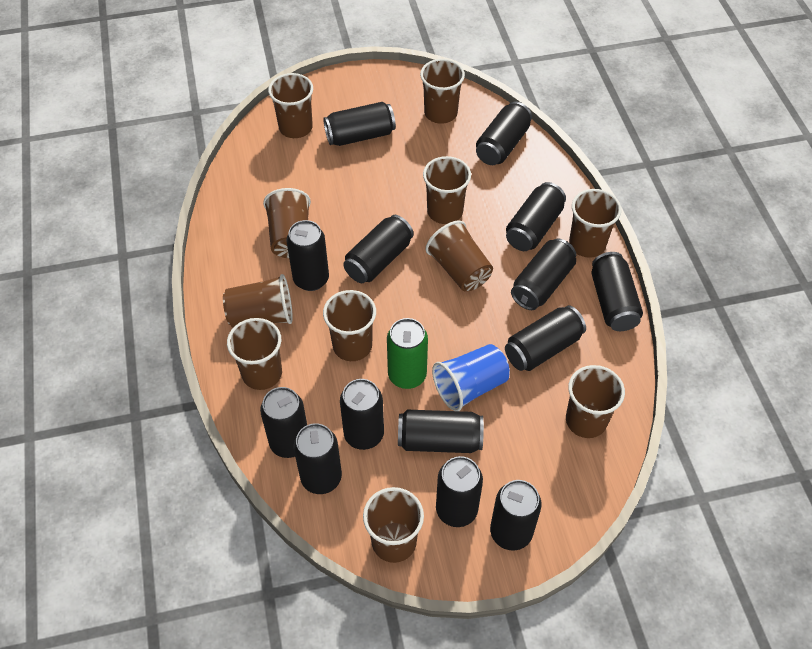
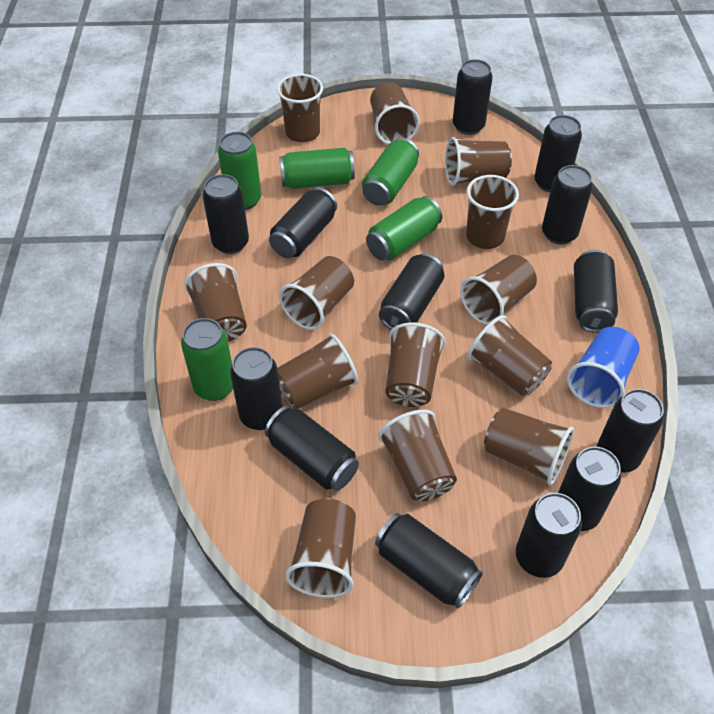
black can: 14 -> 13
brown cup: 11 -> 13
green can: 1 -> 5

